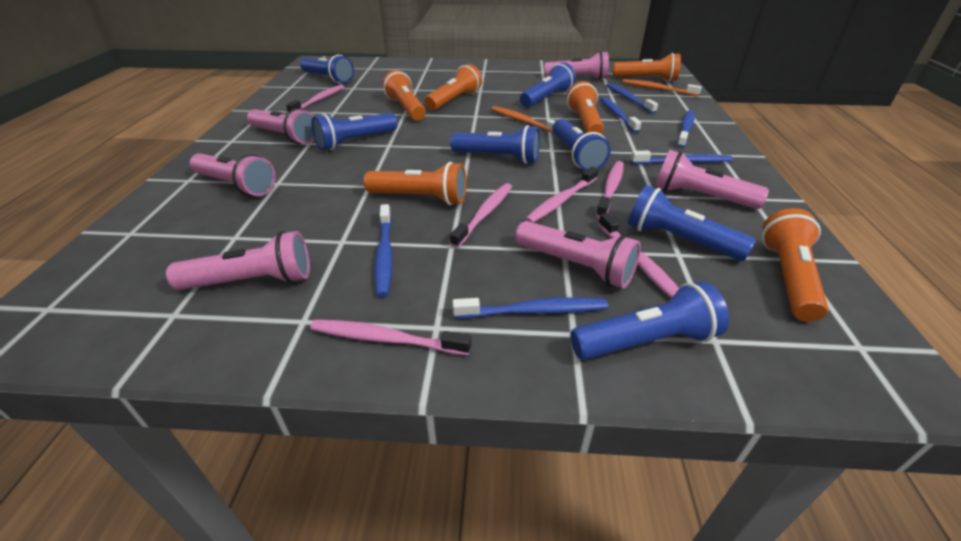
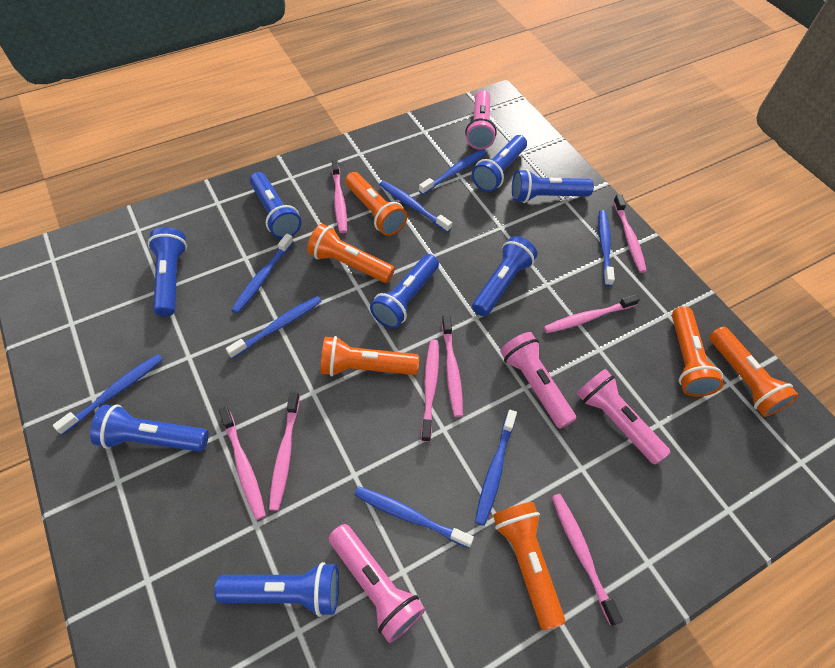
blue flashlight: 7 -> 8
blue toothbrush: 6 -> 8
orange toothbrush: 2 -> 0
pink flashlight: 6 -> 4
pink toothbrush: 6 -> 8

